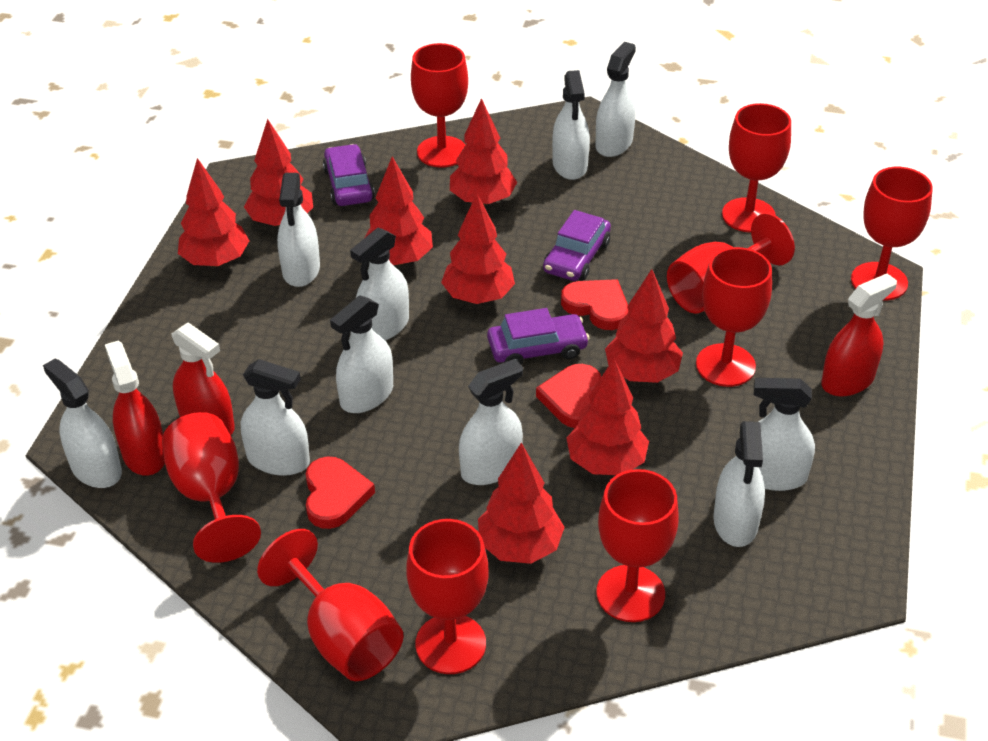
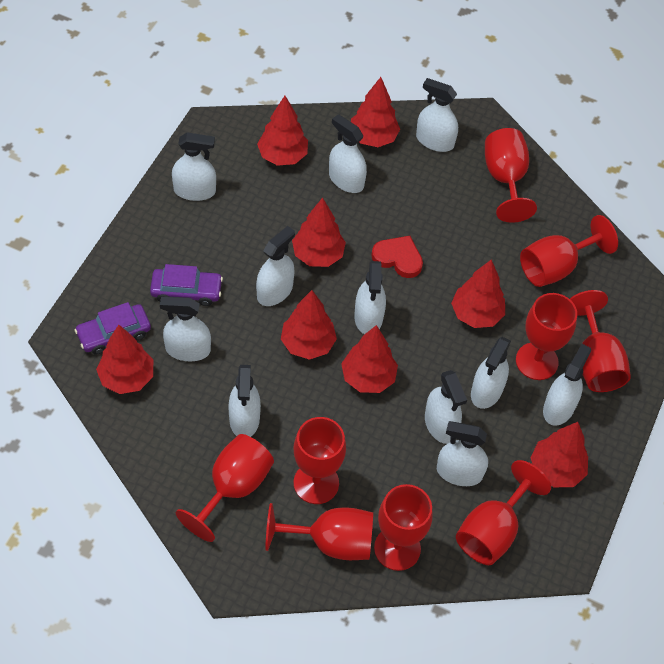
purple car: 3 -> 2
red heart: 3 -> 1
red spray bottle: 3 -> 0
white spray bottle: 10 -> 11

